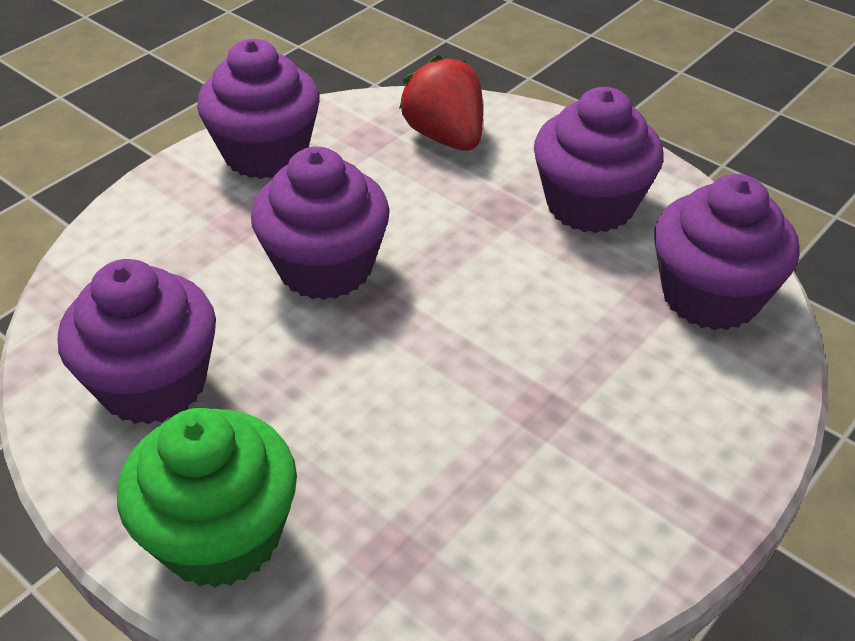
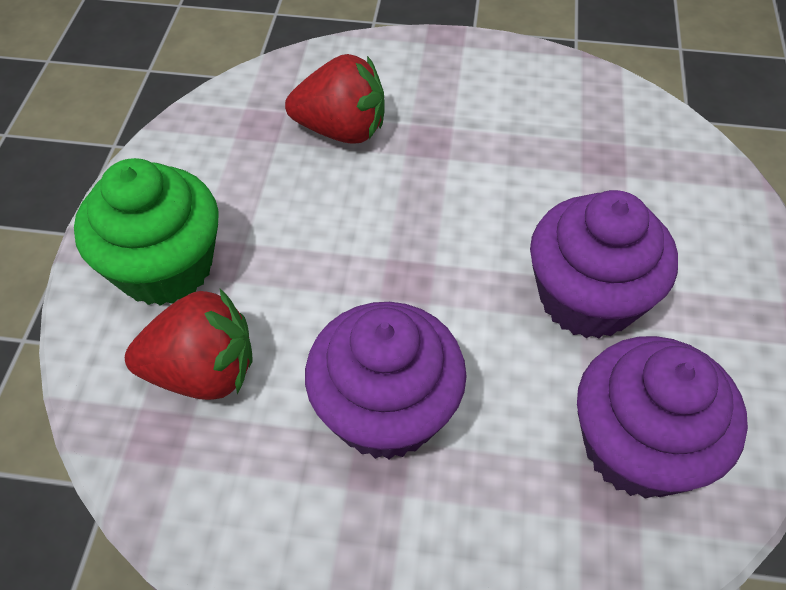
purple cupcake: 5 -> 3
red strawberry: 1 -> 2

